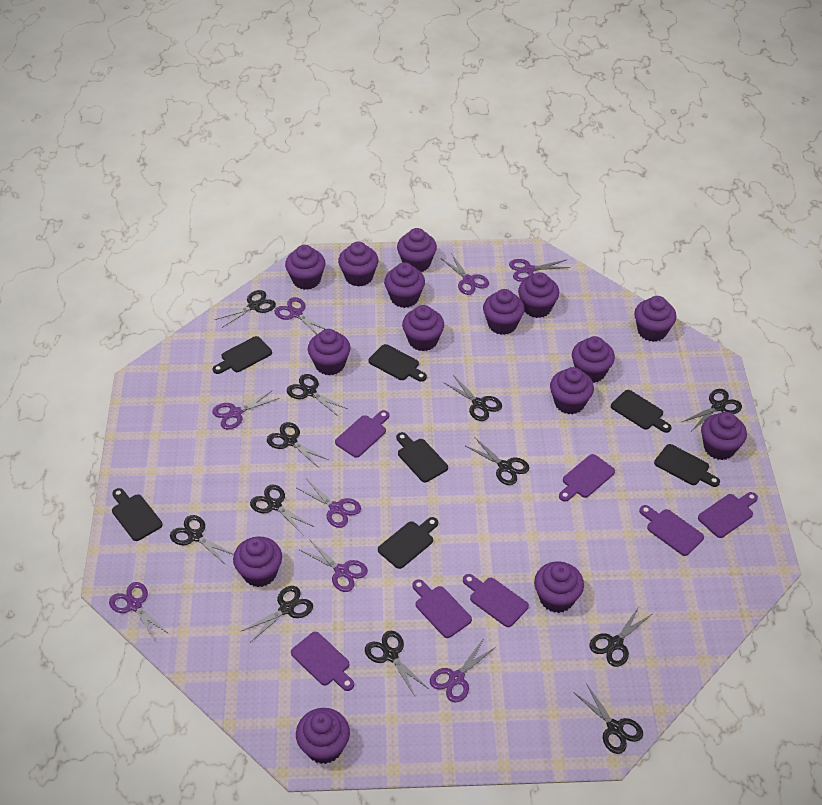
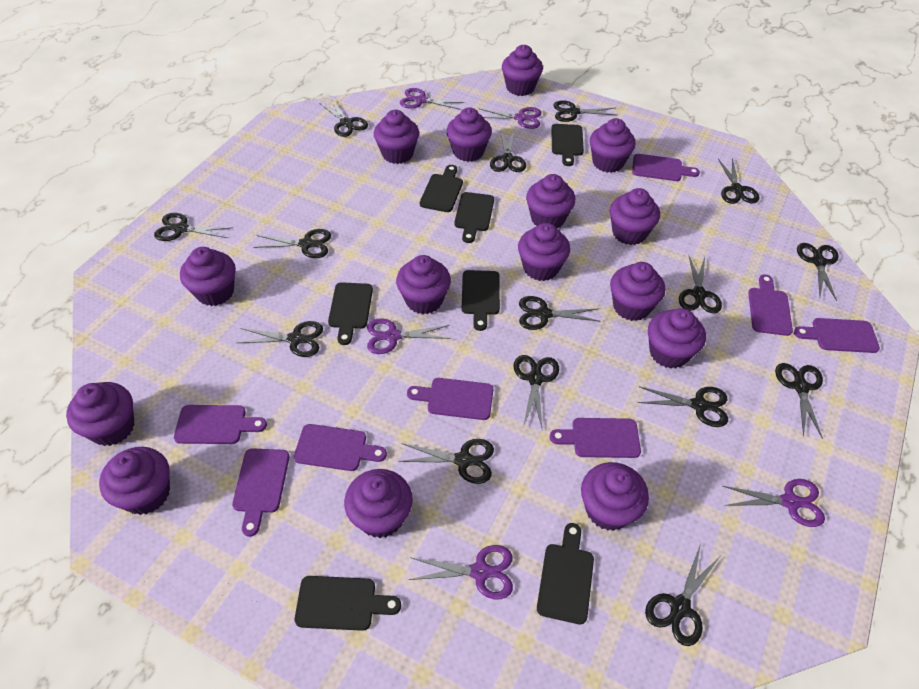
black scissors: 12 -> 15
purple cutting board: 7 -> 8
purple scissors: 8 -> 5

